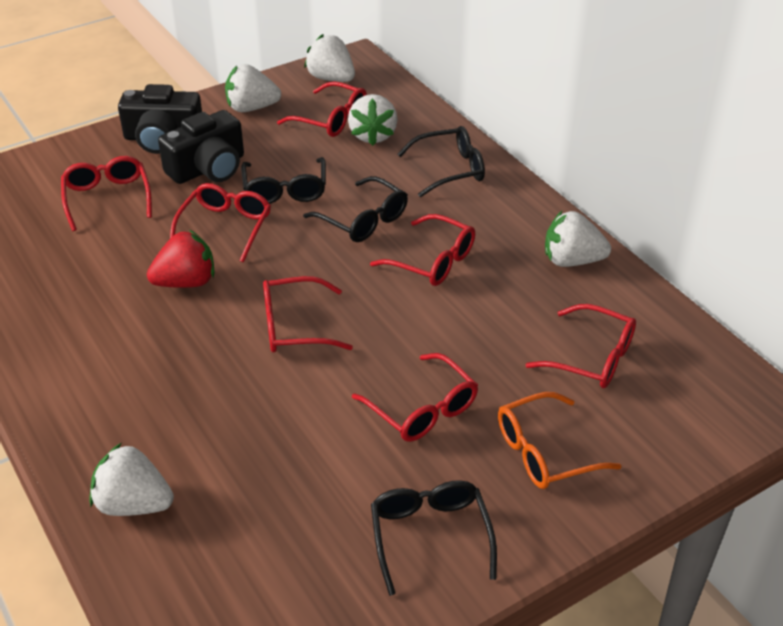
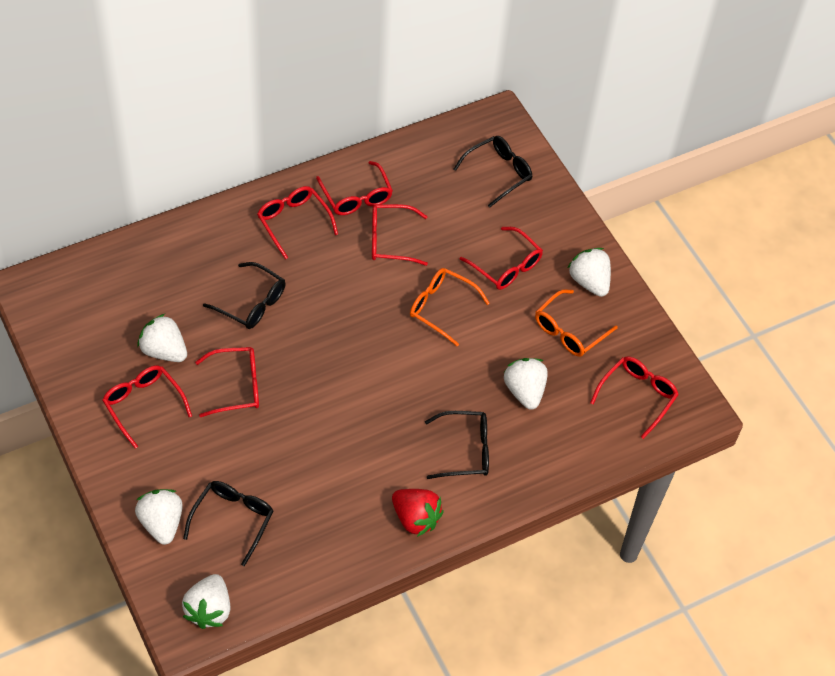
black camera: 2 -> 0
orange glasses: 1 -> 2

